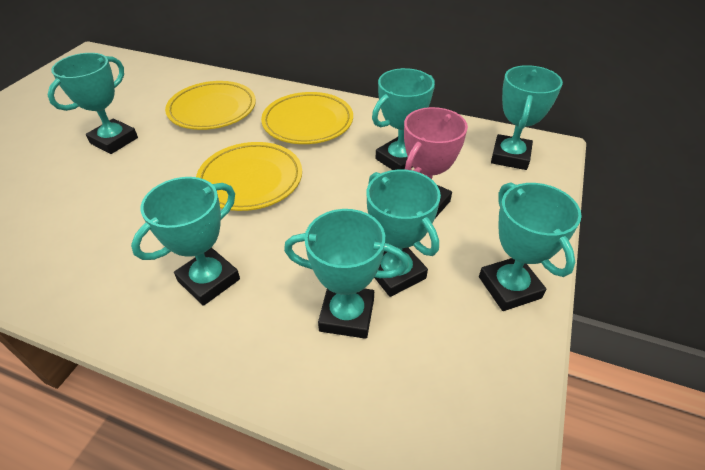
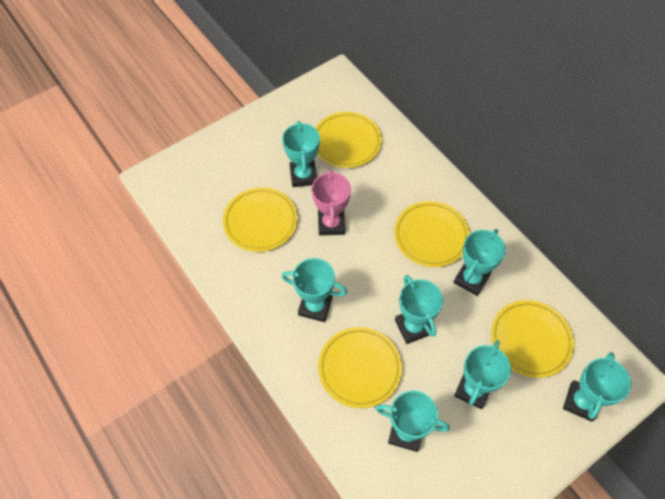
yellow plate: 3 -> 5

